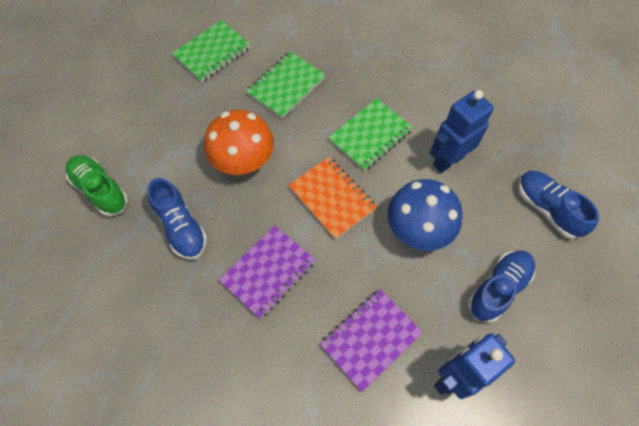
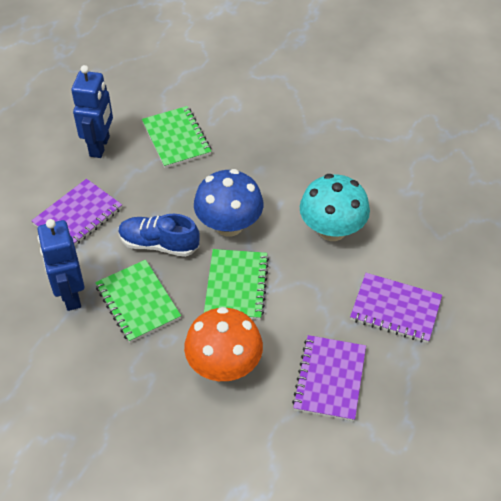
blue shoe: 3 -> 1
green shoe: 1 -> 0
orange notebook: 1 -> 0
purple notebook: 2 -> 3
turquoise mushroom: 0 -> 1

